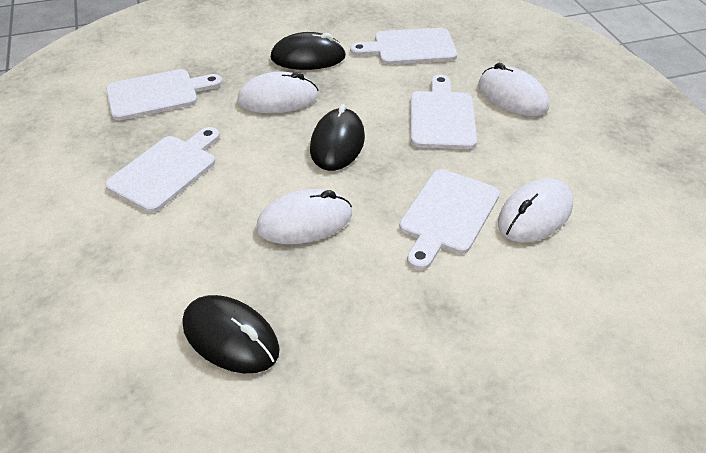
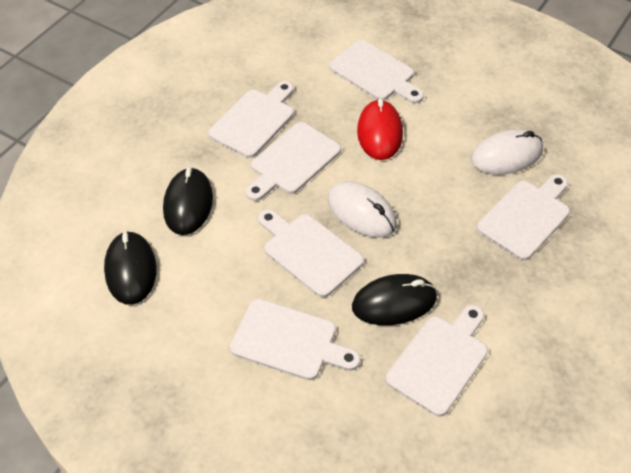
red mouse: 0 -> 1
white cutting board: 5 -> 7
white mouse: 4 -> 2

